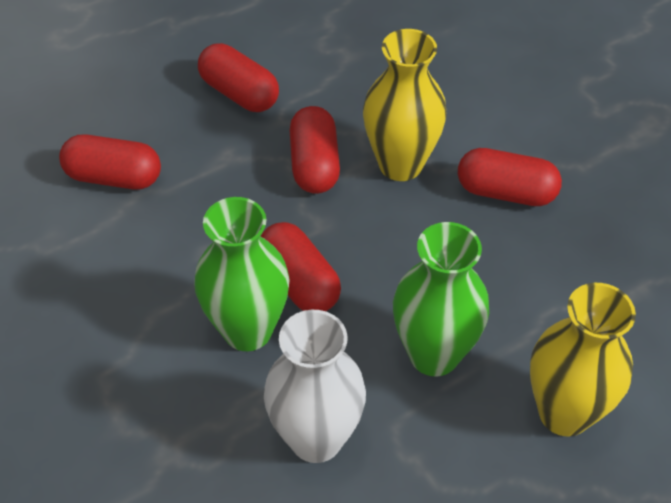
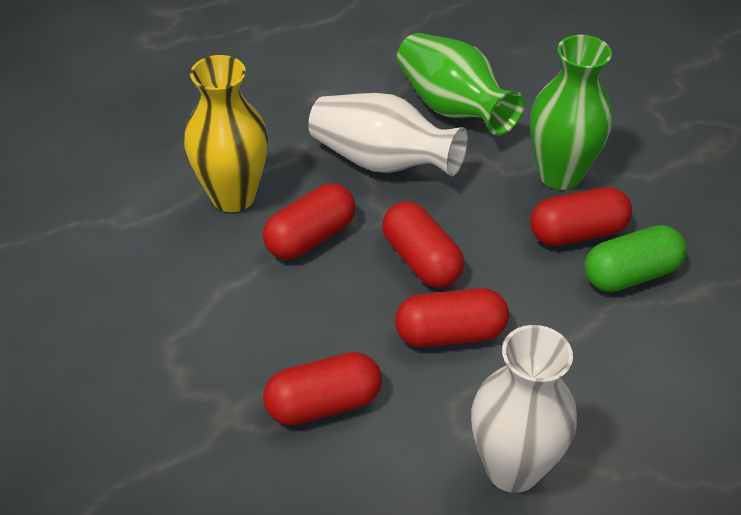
green capsule: 0 -> 1
white vase: 1 -> 2
yellow vase: 2 -> 1

